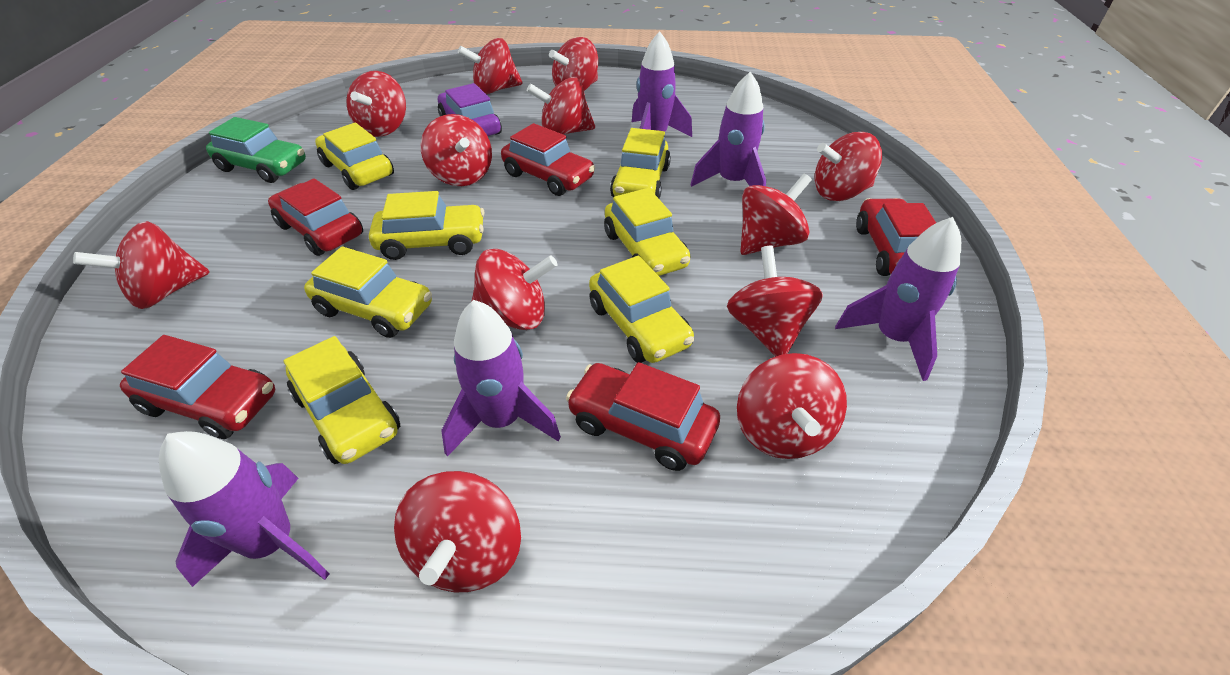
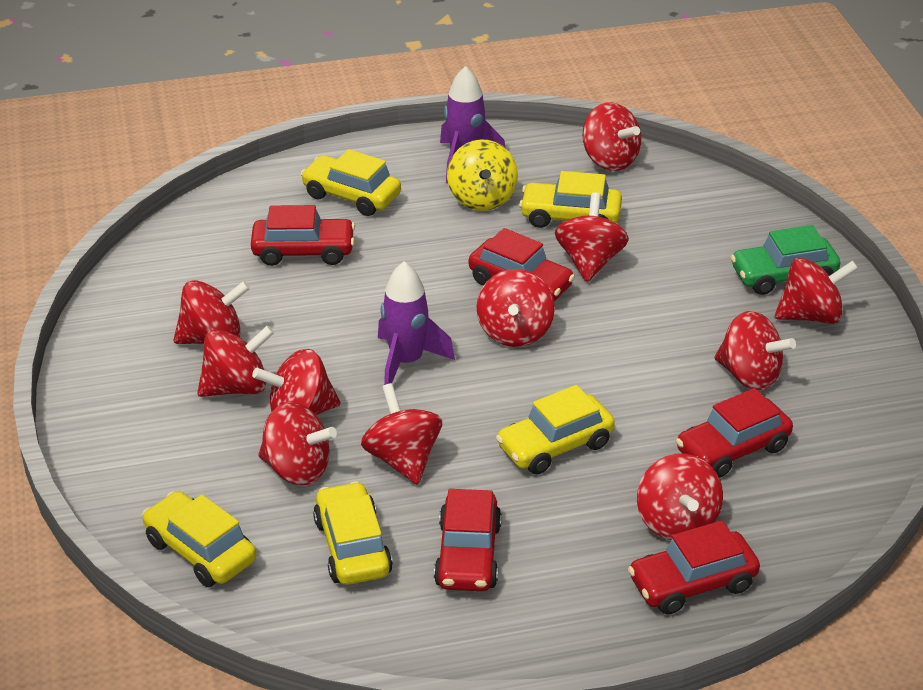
purple car: 1 -> 0
purple rocket: 5 -> 2
red spinning top: 12 -> 11
yellow car: 7 -> 5
yellow spinning top: 0 -> 1

